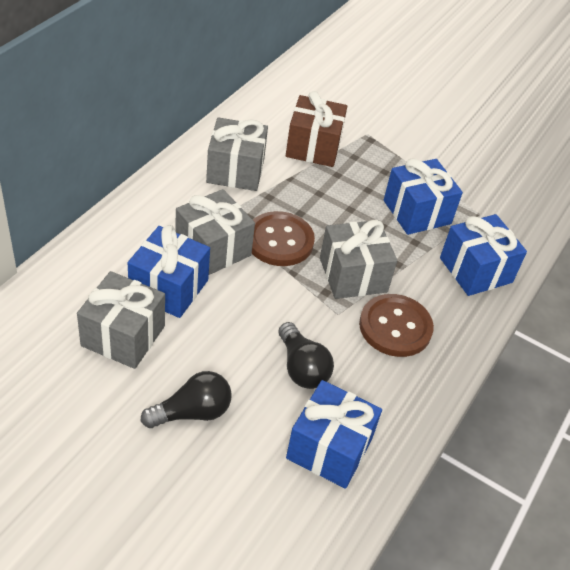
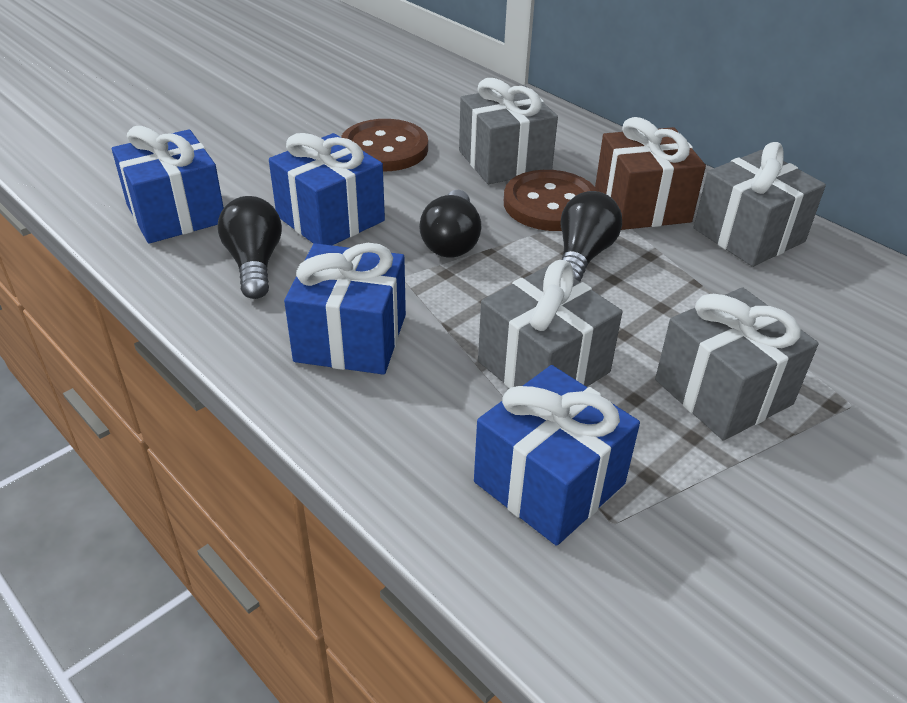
black light bulb: 2 -> 3

